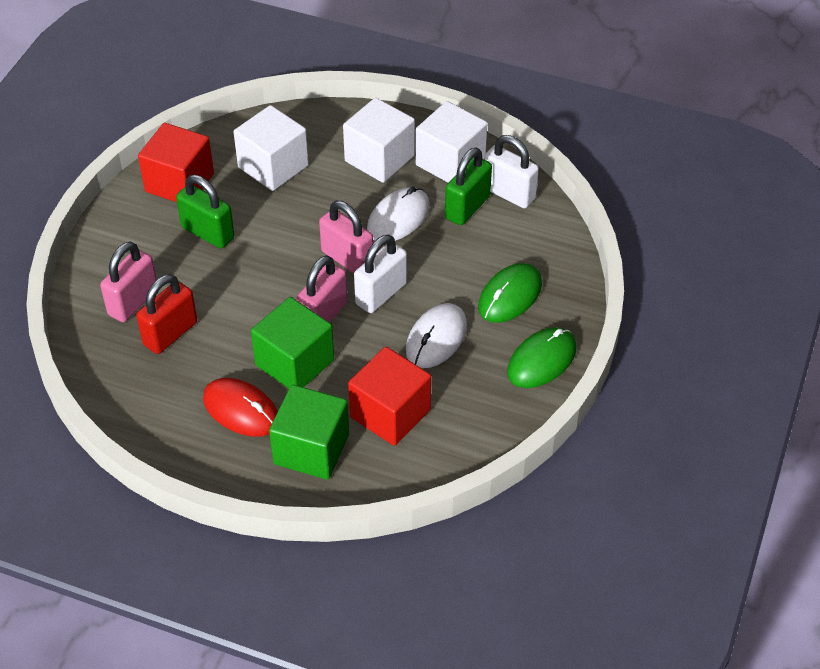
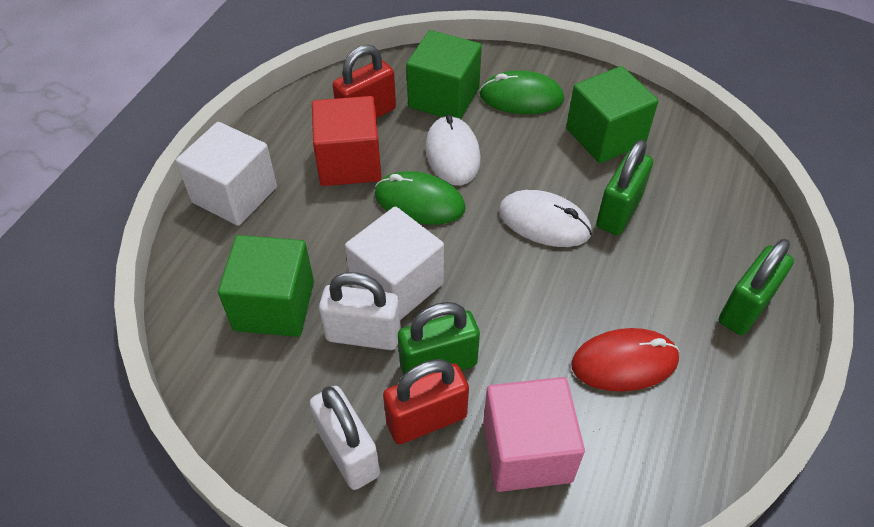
green cube: 2 -> 3
green padlock: 2 -> 3
pink cube: 0 -> 1
pink padlock: 3 -> 0
red cube: 2 -> 1
red padlock: 1 -> 2
white cube: 3 -> 2

